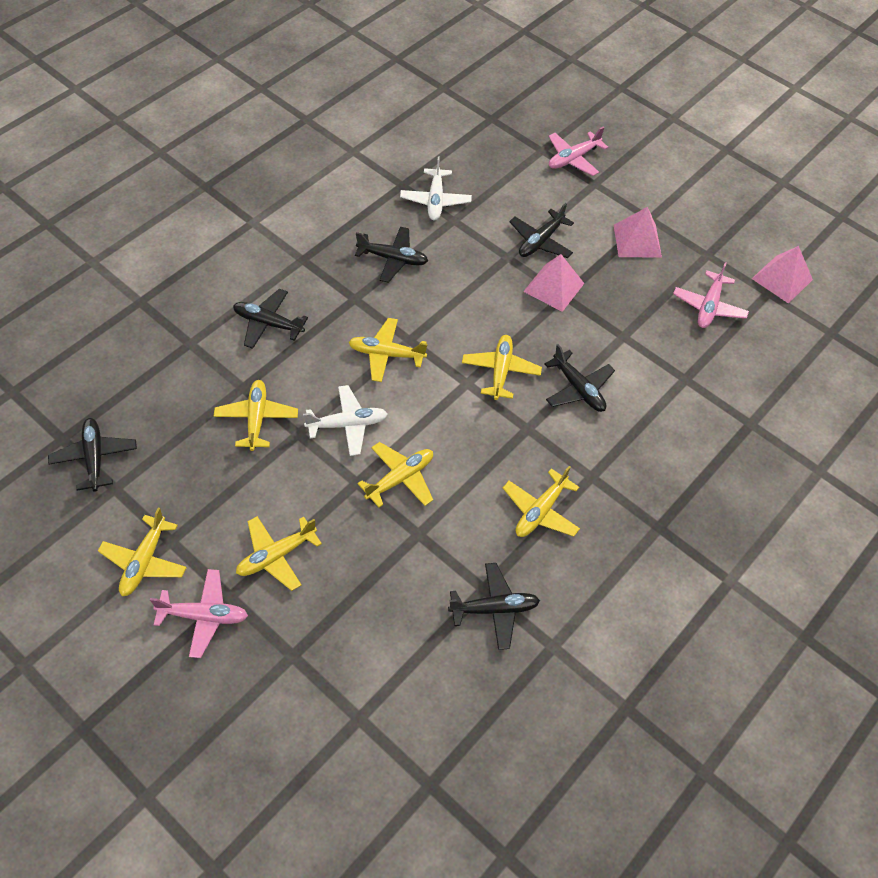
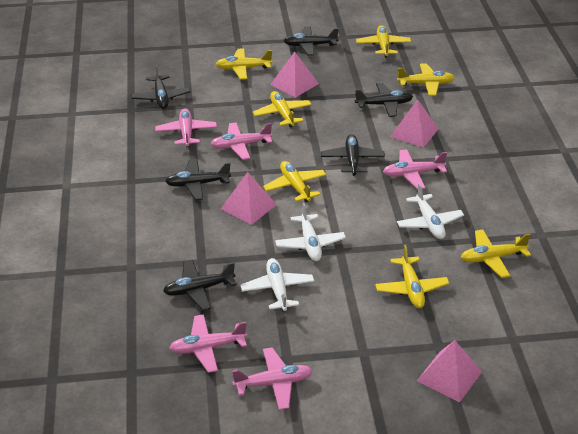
pink plane: 3 -> 5
pink pyramid: 3 -> 4
white plane: 2 -> 3

